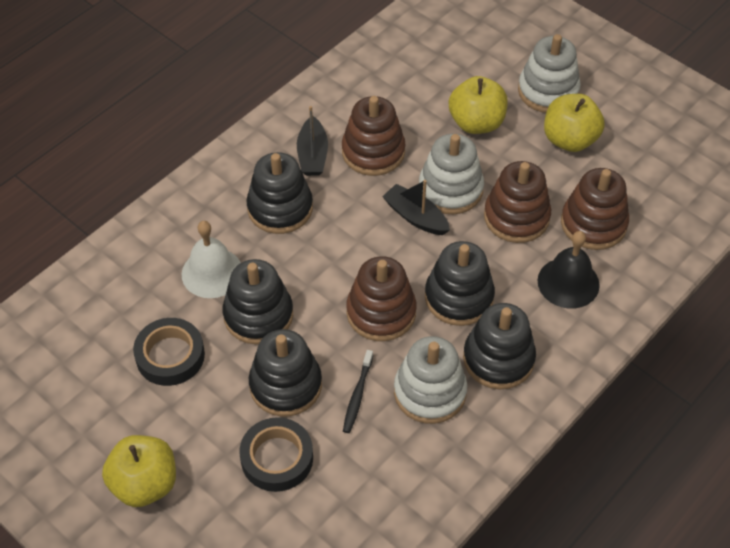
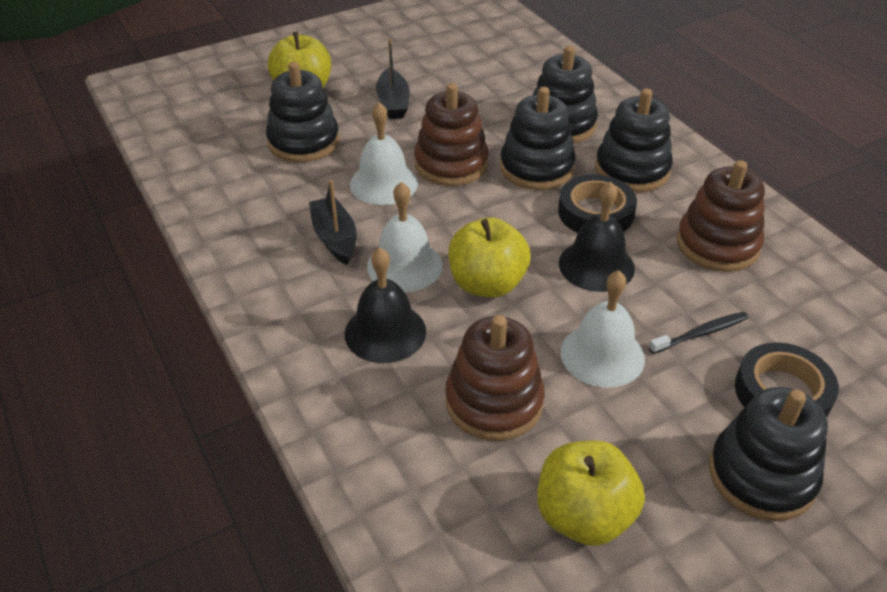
black bell: 1 -> 2
brown stacking toy: 4 -> 3
white bell: 1 -> 3
white stacking toy: 3 -> 0

